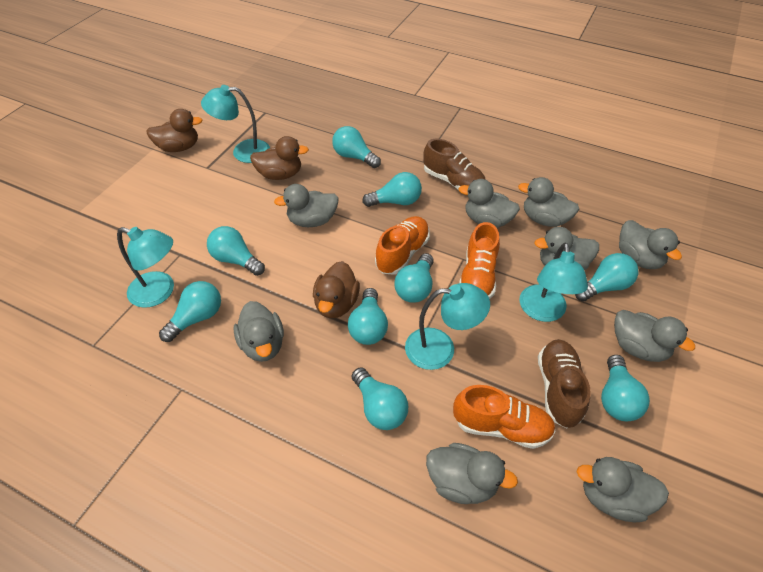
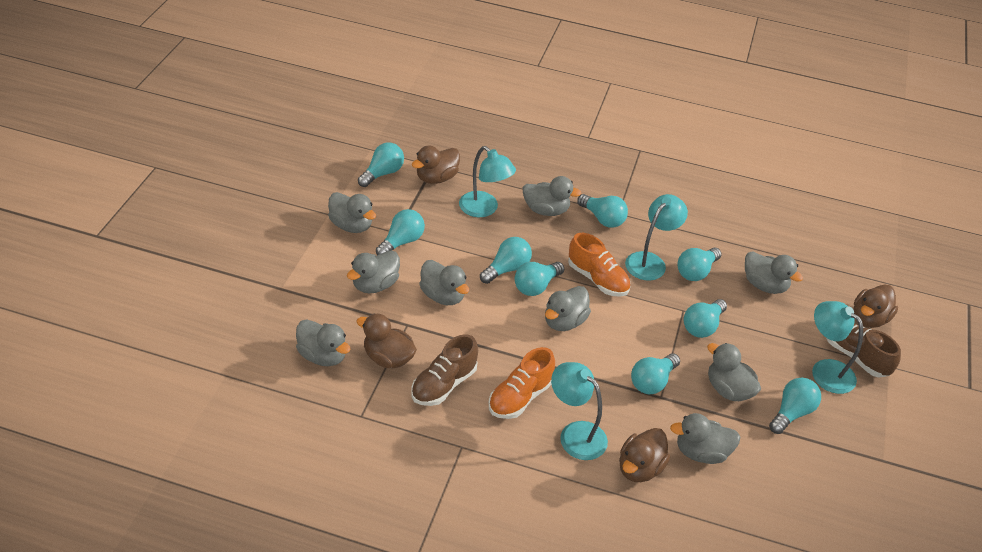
brown duck: 3 -> 4
orange shoe: 3 -> 2

